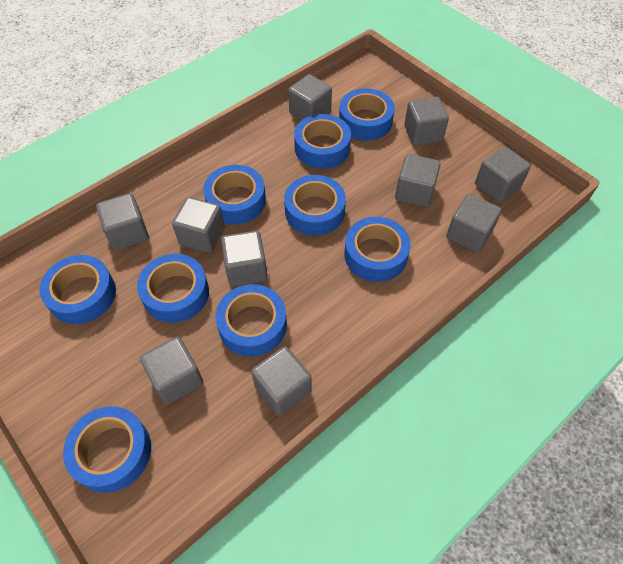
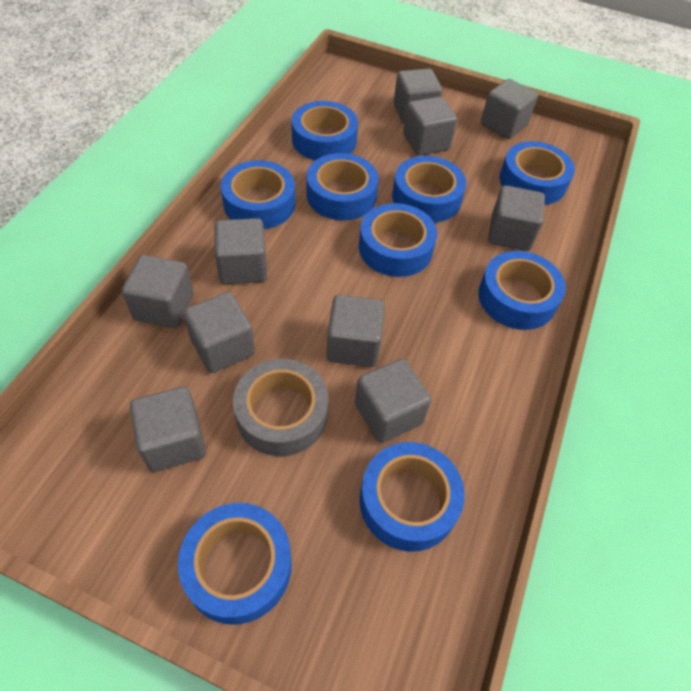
grey tape: 0 -> 1

